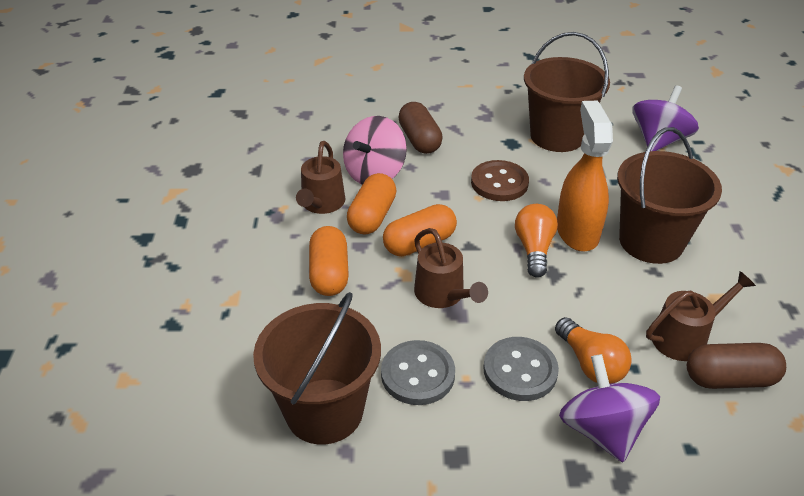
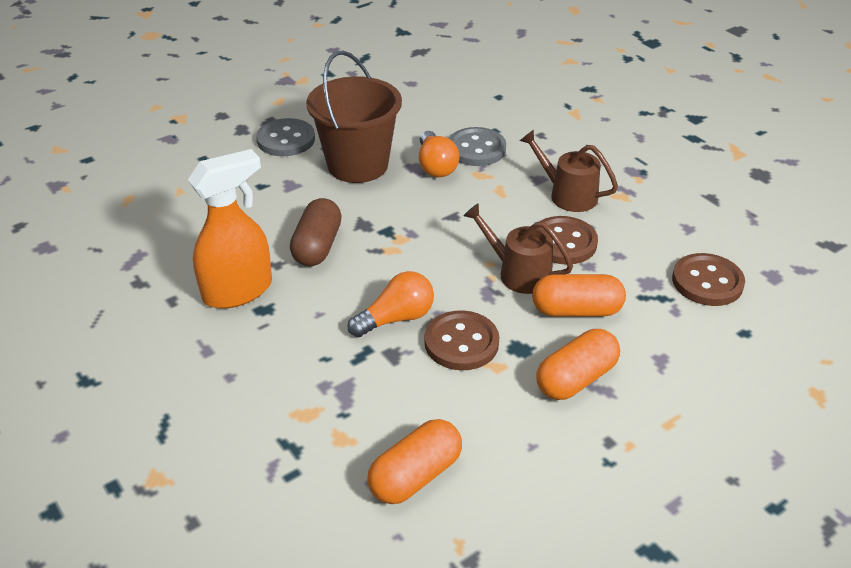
brown bucket: 3 -> 1
brown button: 1 -> 3
brown capsule: 2 -> 1
brown watering can: 3 -> 2
pink spinning top: 1 -> 0
purple spinning top: 2 -> 0

